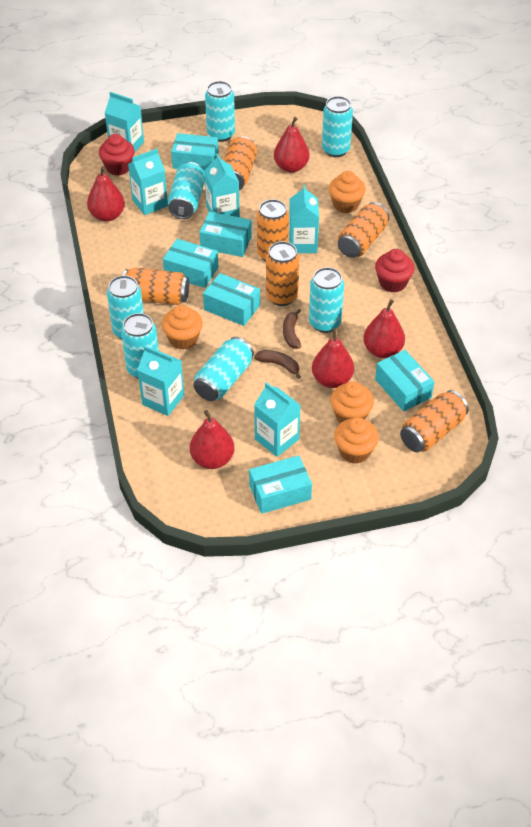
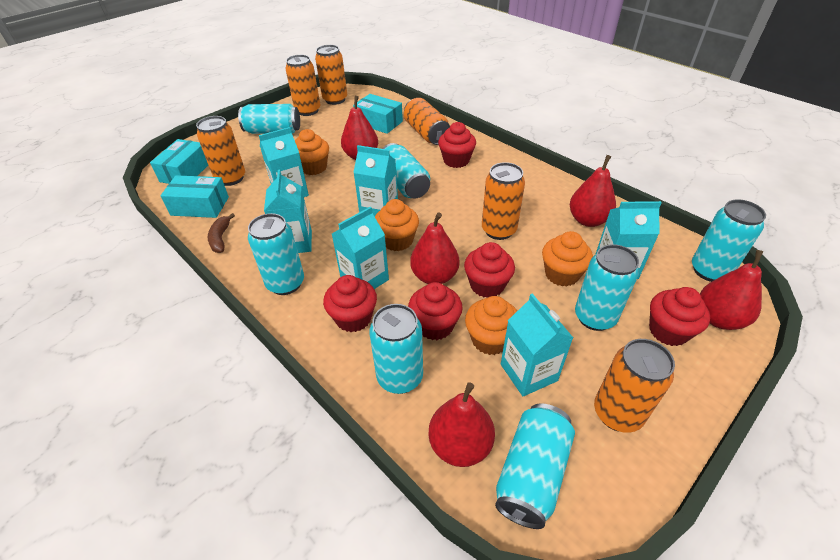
brown banana: 2 -> 1
red cupcake: 2 -> 5
turquoise box: 6 -> 3

